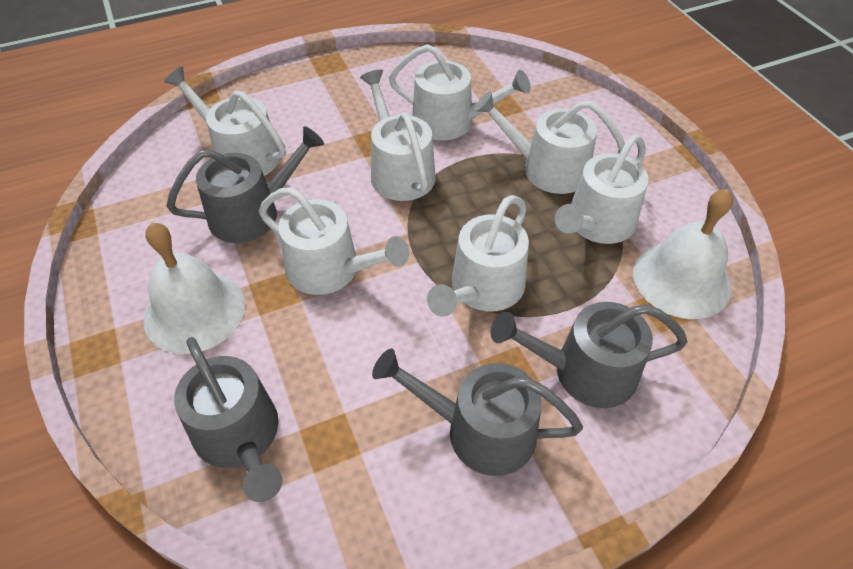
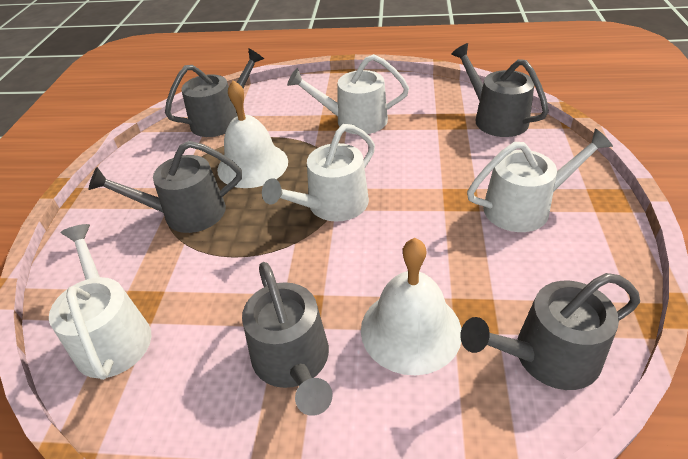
grey watering can: 4 -> 5
white watering can: 7 -> 4

